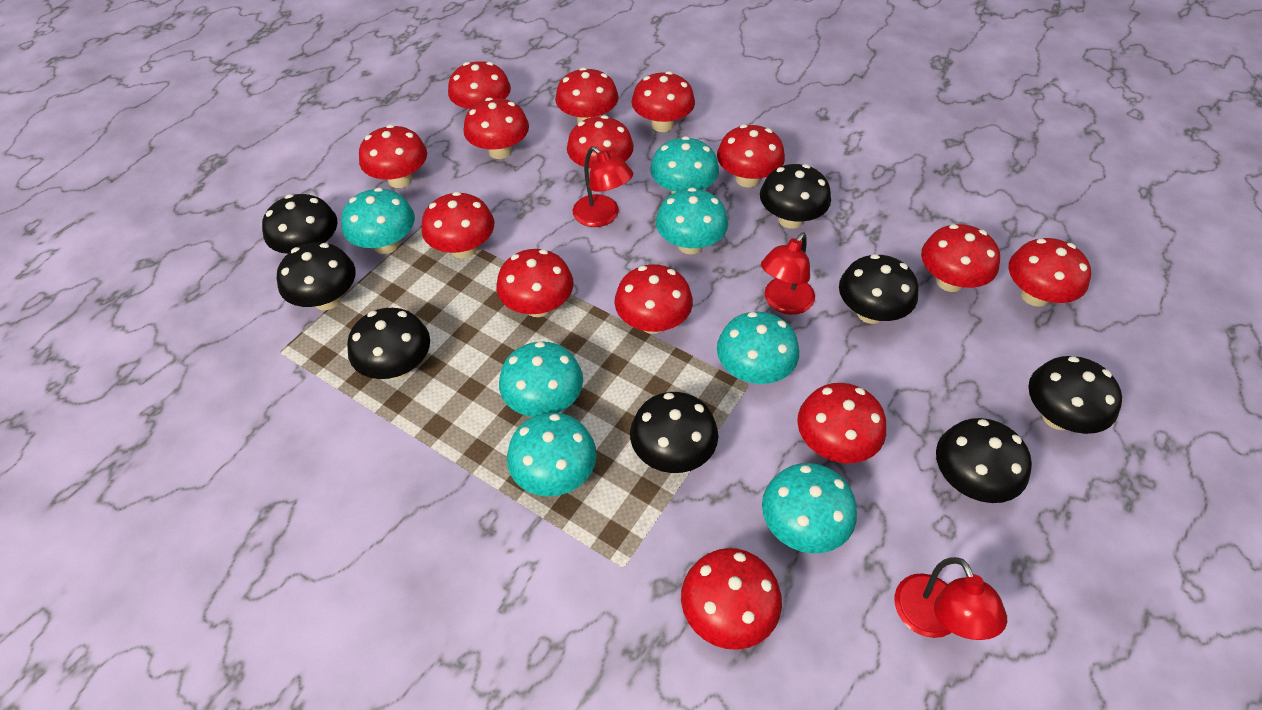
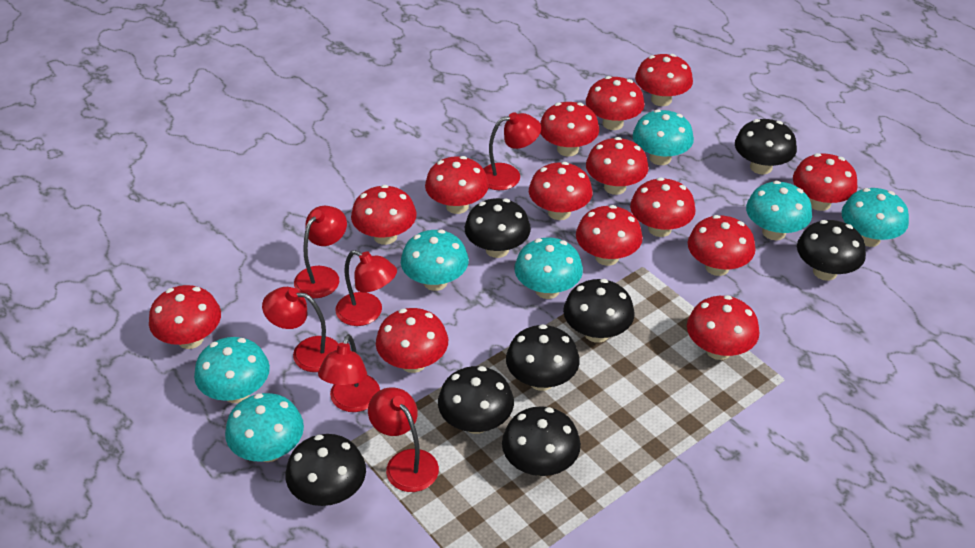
red lamp: 3 -> 6

